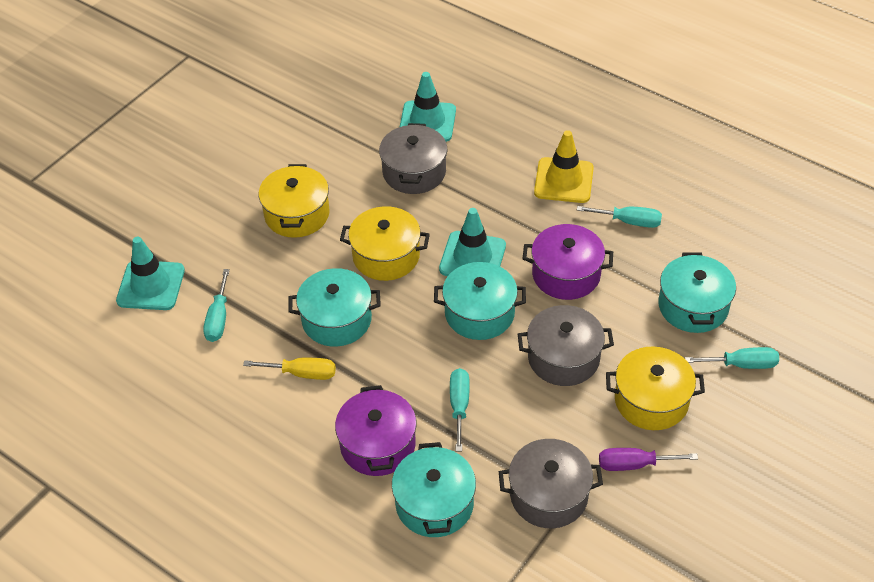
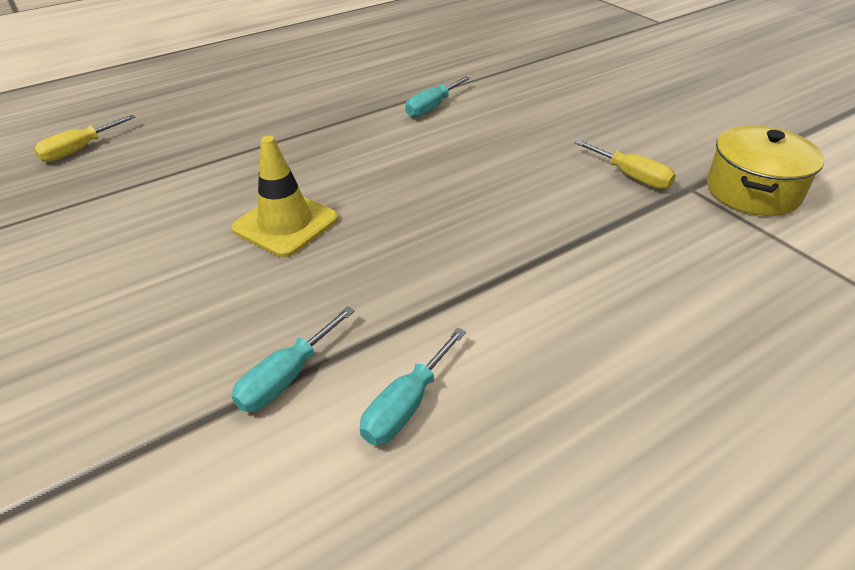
grey pot: 3 -> 0
purple pot: 2 -> 0
purple screwdriver: 1 -> 0
turquoise pot: 4 -> 0
turquoise screwdriver: 4 -> 3
turquoise traffic cone: 3 -> 0
yellow pot: 3 -> 1
yellow screwdriver: 1 -> 2

